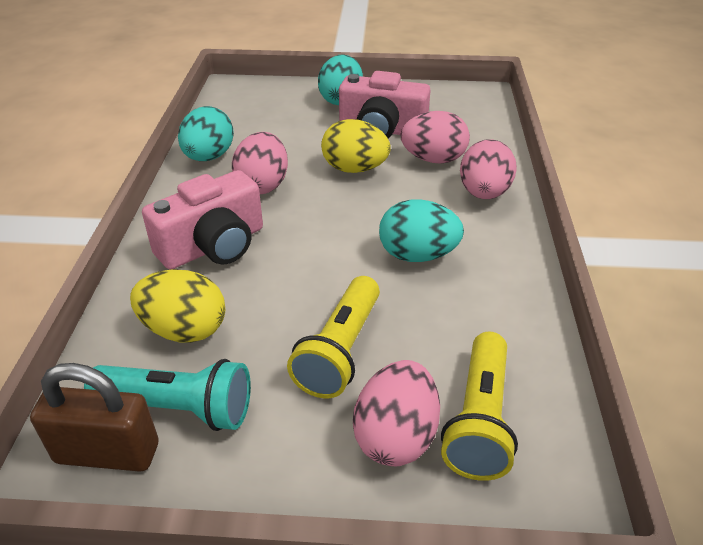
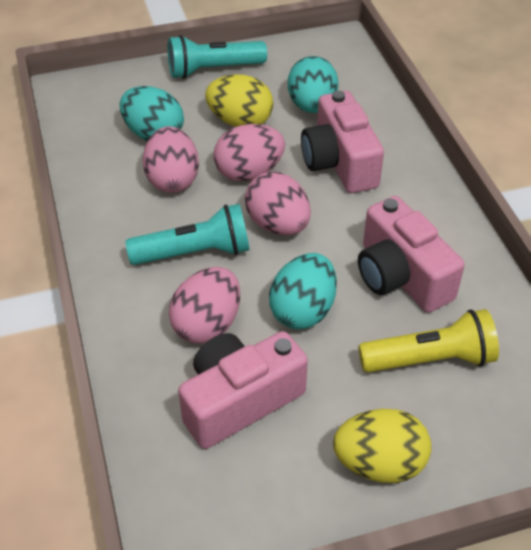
brown padlock: 1 -> 0
pink camera: 2 -> 3
turquoise flashlight: 1 -> 2
yellow flashlight: 2 -> 1

